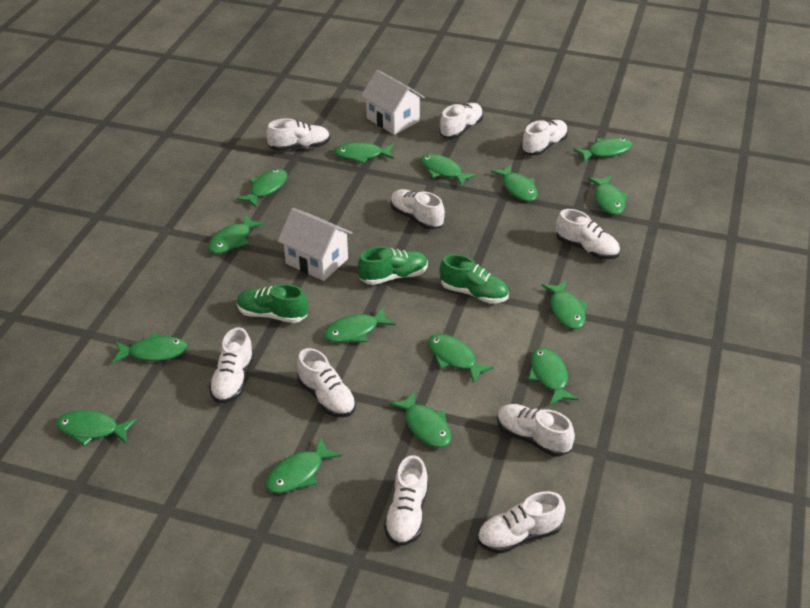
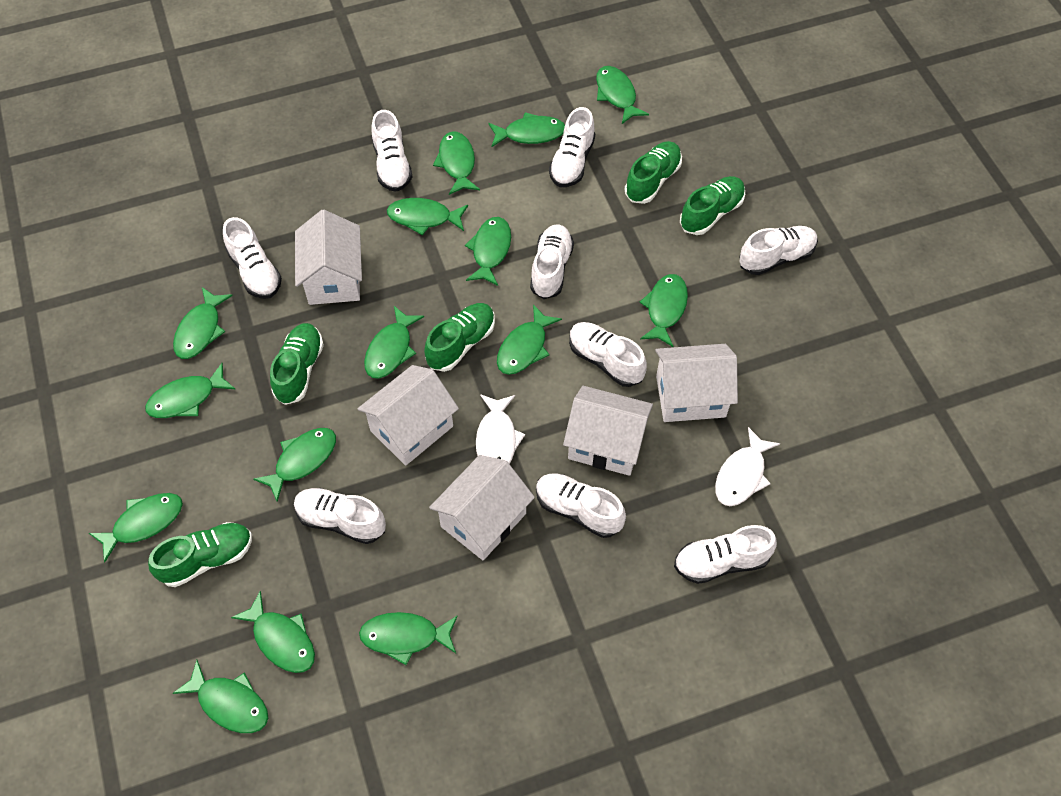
green shoe: 3 -> 5
white fish: 0 -> 2
white house: 2 -> 5
white shoe: 10 -> 9

